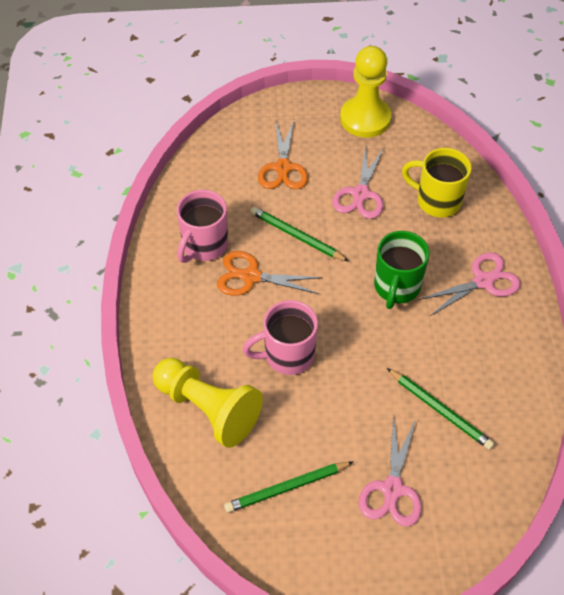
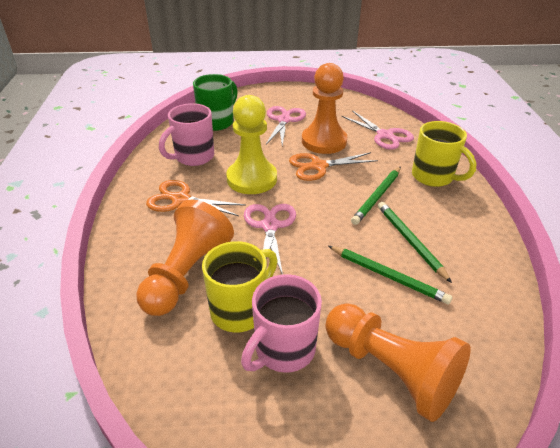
orange pawn: 0 -> 3
yellow mug: 1 -> 2
yellow pawn: 2 -> 1

